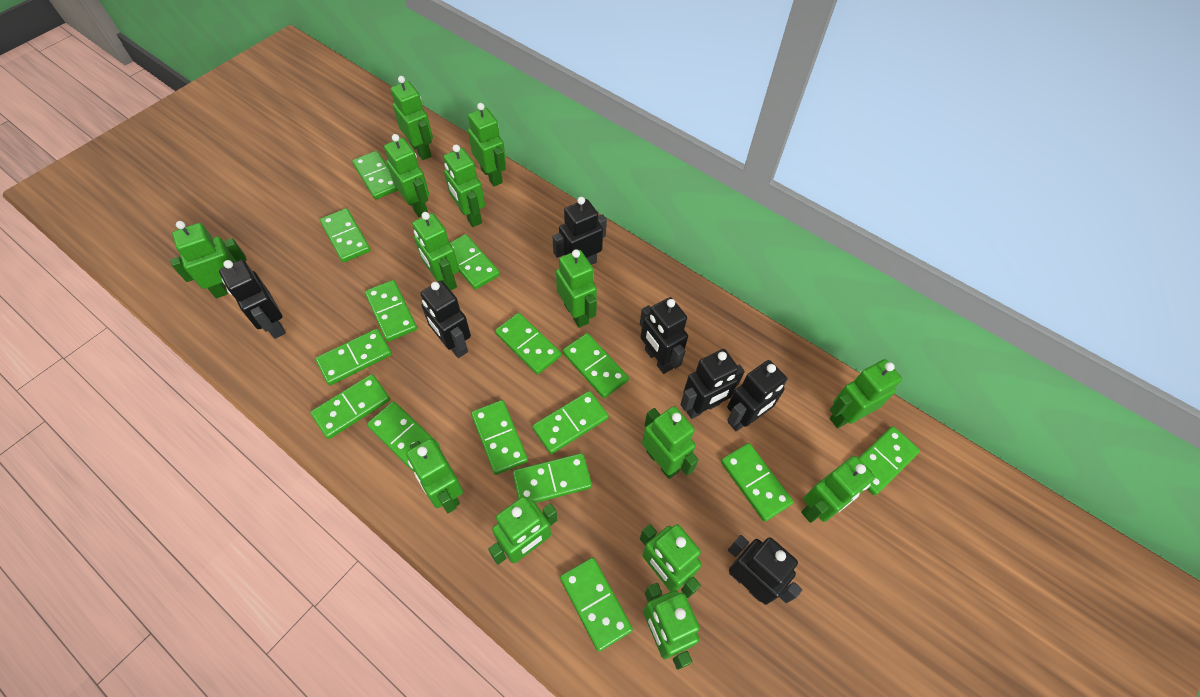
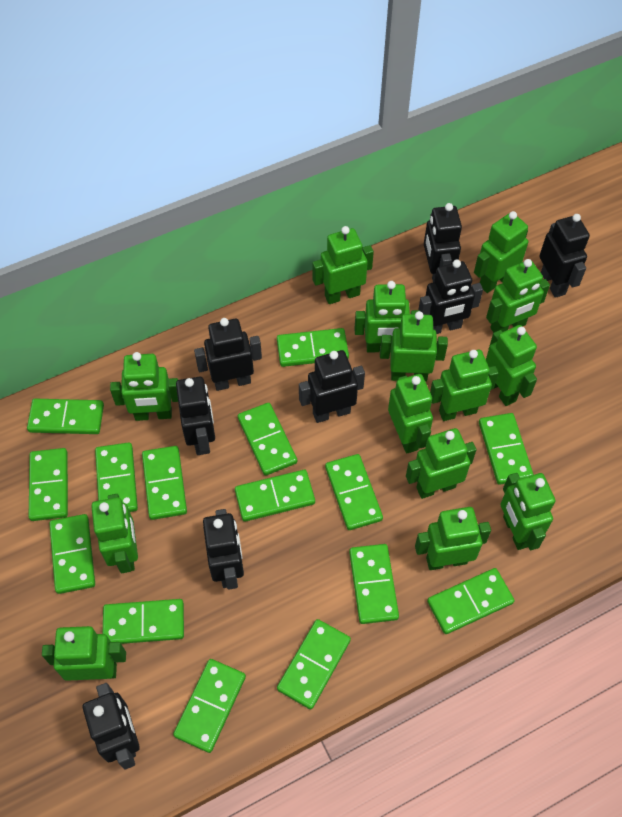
black robot: 7 -> 8

